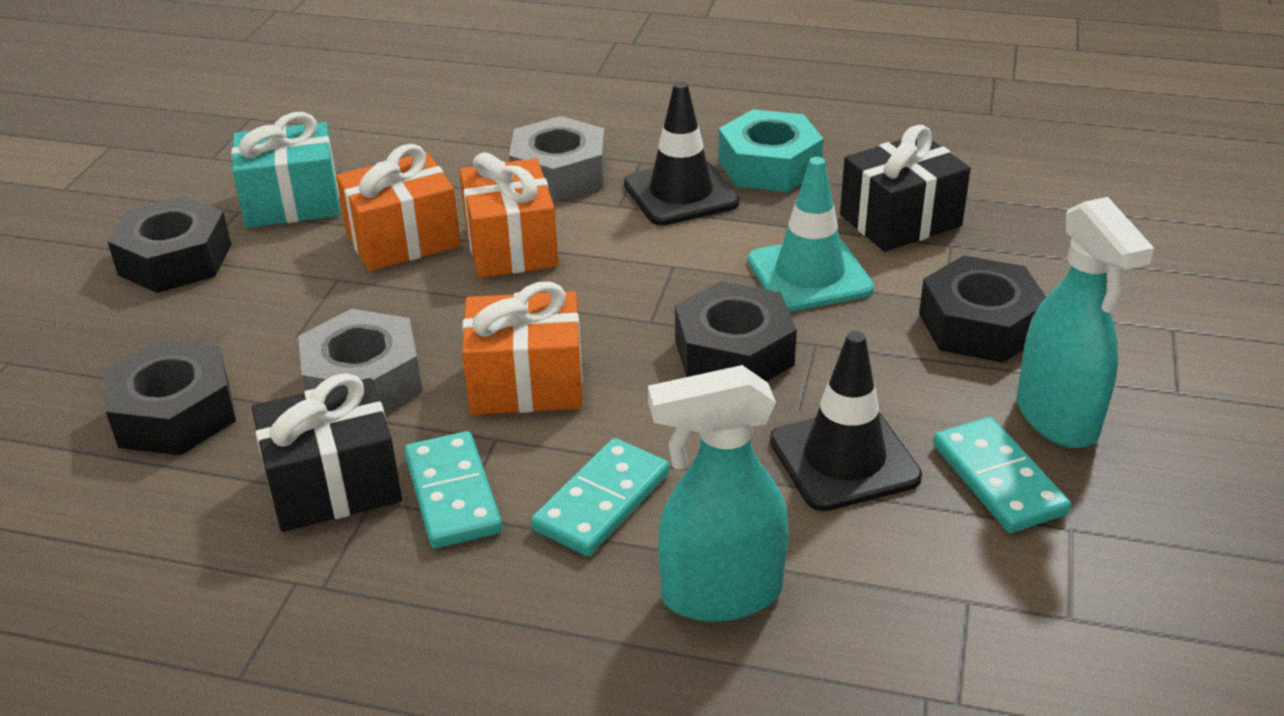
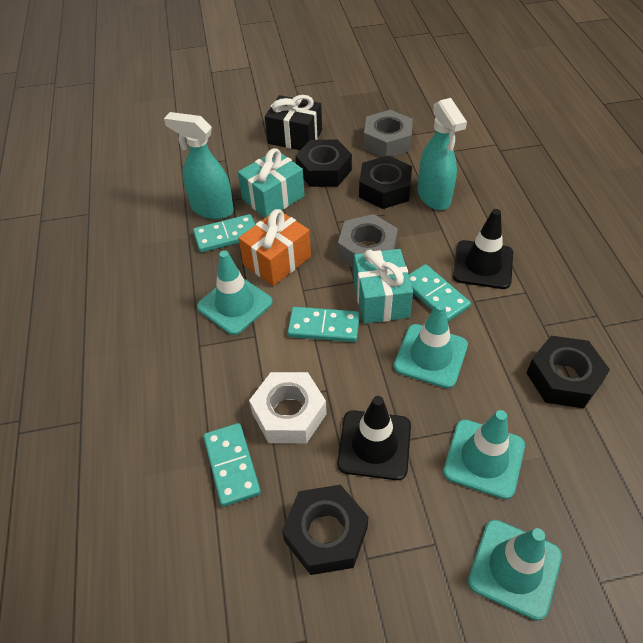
black gift: 2 -> 1
orange gift: 3 -> 1
turquoise domino: 3 -> 4
turquoise gift: 1 -> 2
turquoise nut: 1 -> 0
turquoise traffic cone: 1 -> 4
white nut: 0 -> 1

